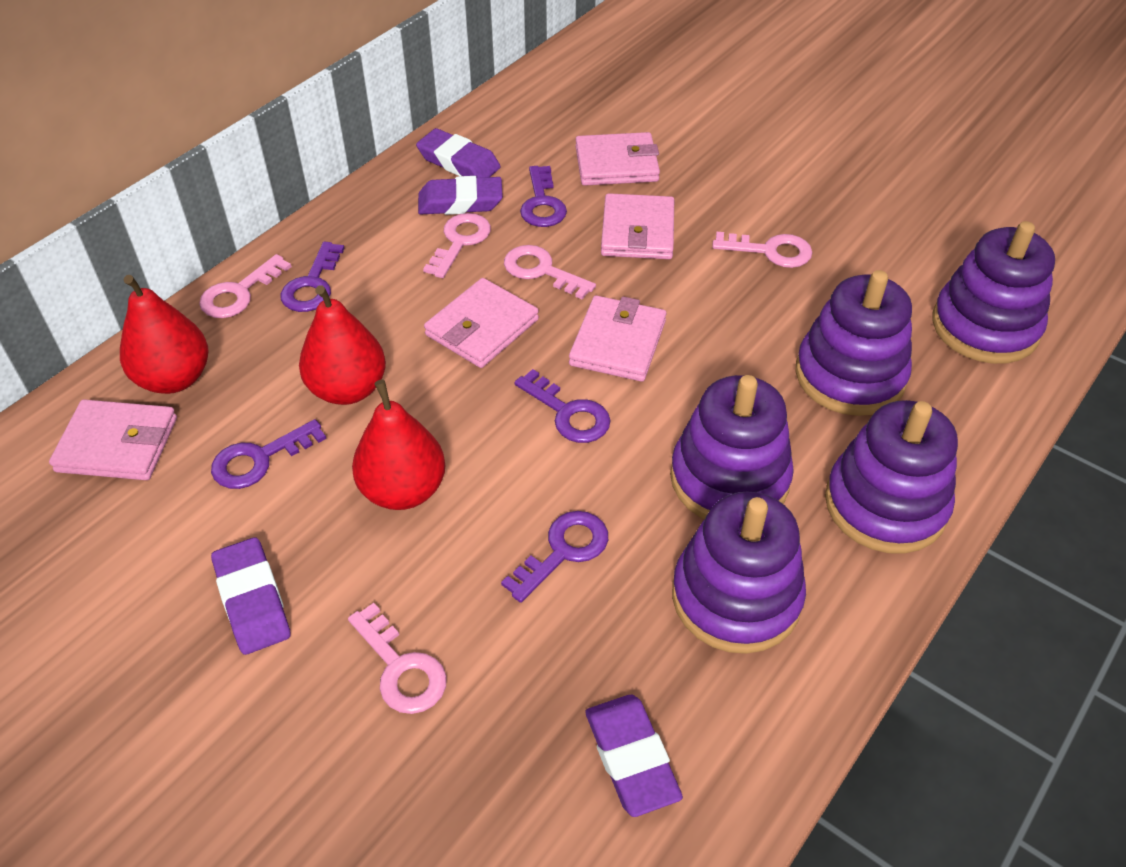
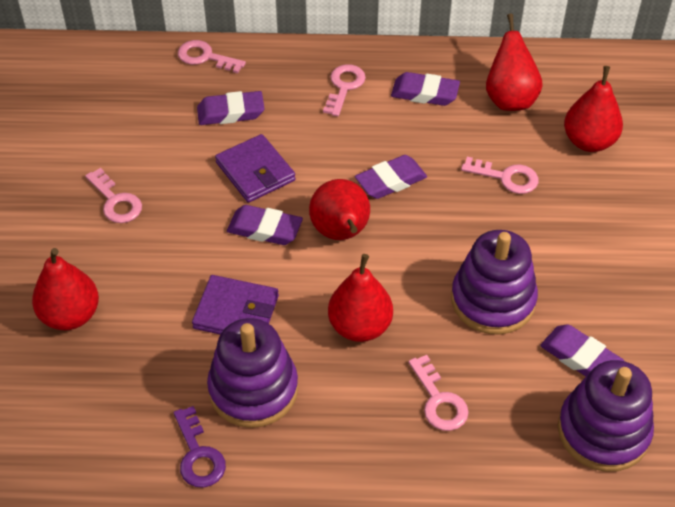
pink wallet: 5 -> 0
purple eraser: 4 -> 5
purple key: 5 -> 1
purple stacking toy: 5 -> 3
purple wallet: 0 -> 2
red pear: 3 -> 5

